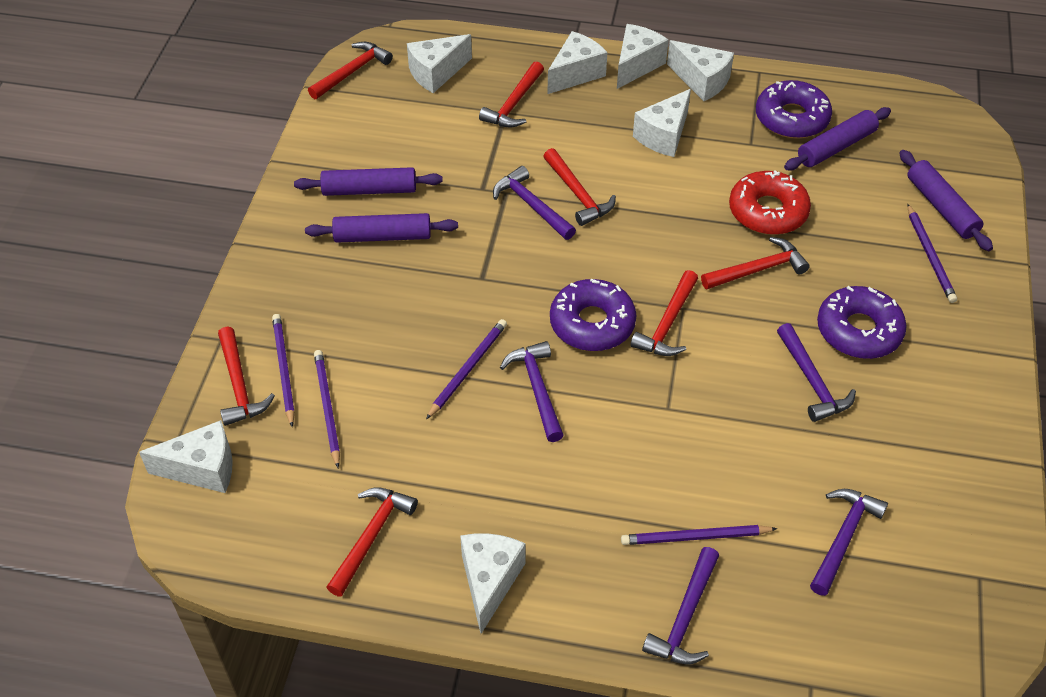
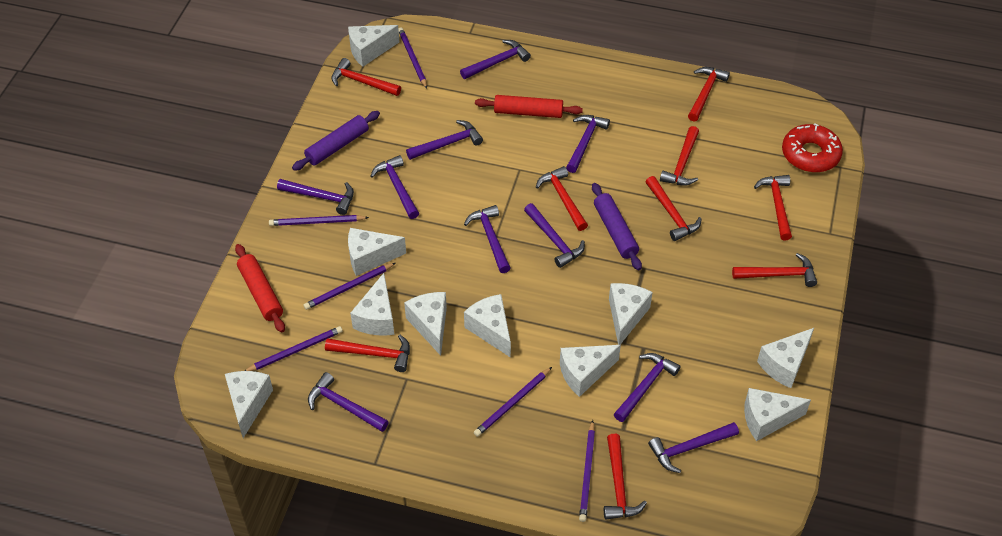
purple donut: 3 -> 0
purple hammer: 5 -> 10
purple pencil: 5 -> 6
purple rolling pin: 4 -> 2
red hammer: 7 -> 9
red rolling pin: 0 -> 2
white cheese: 7 -> 10

